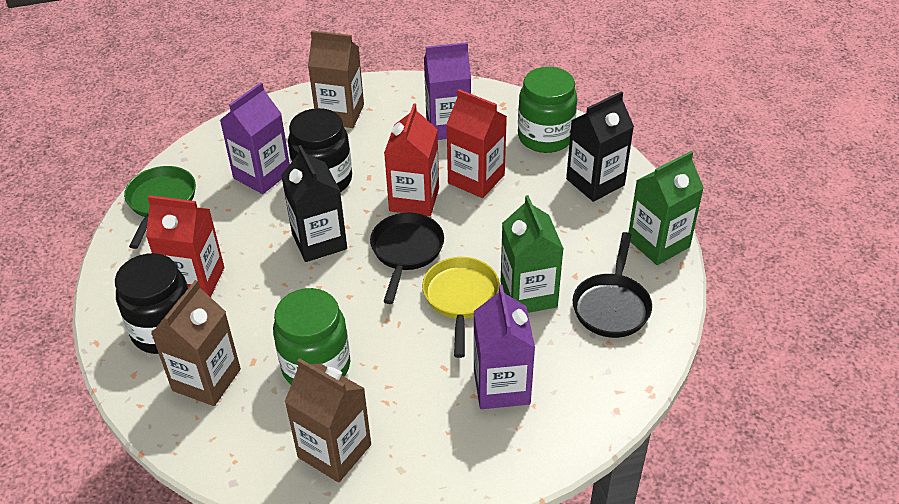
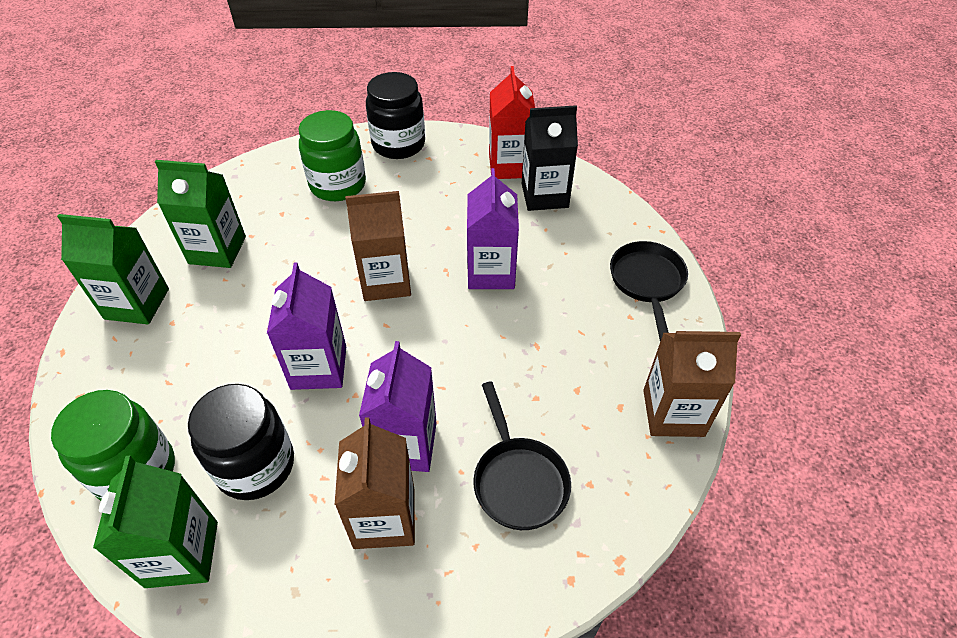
black carton: 2 -> 1
green carton: 2 -> 3
green pan: 1 -> 0
red carton: 3 -> 1
yellow pan: 1 -> 0

